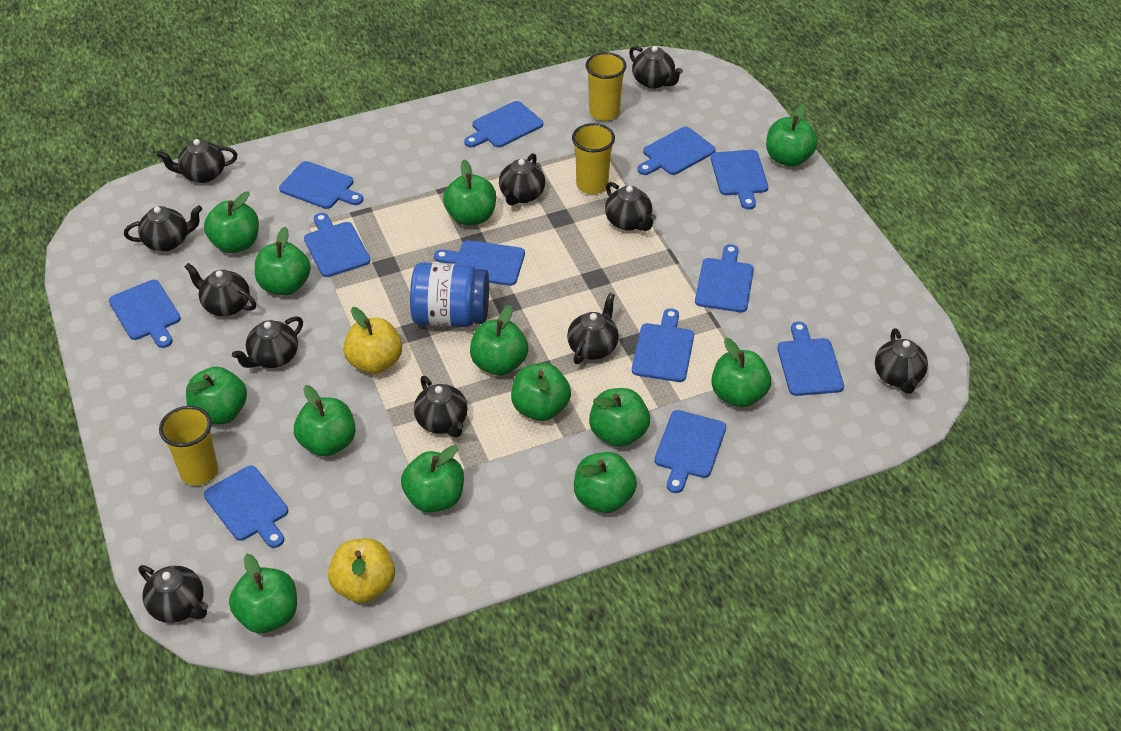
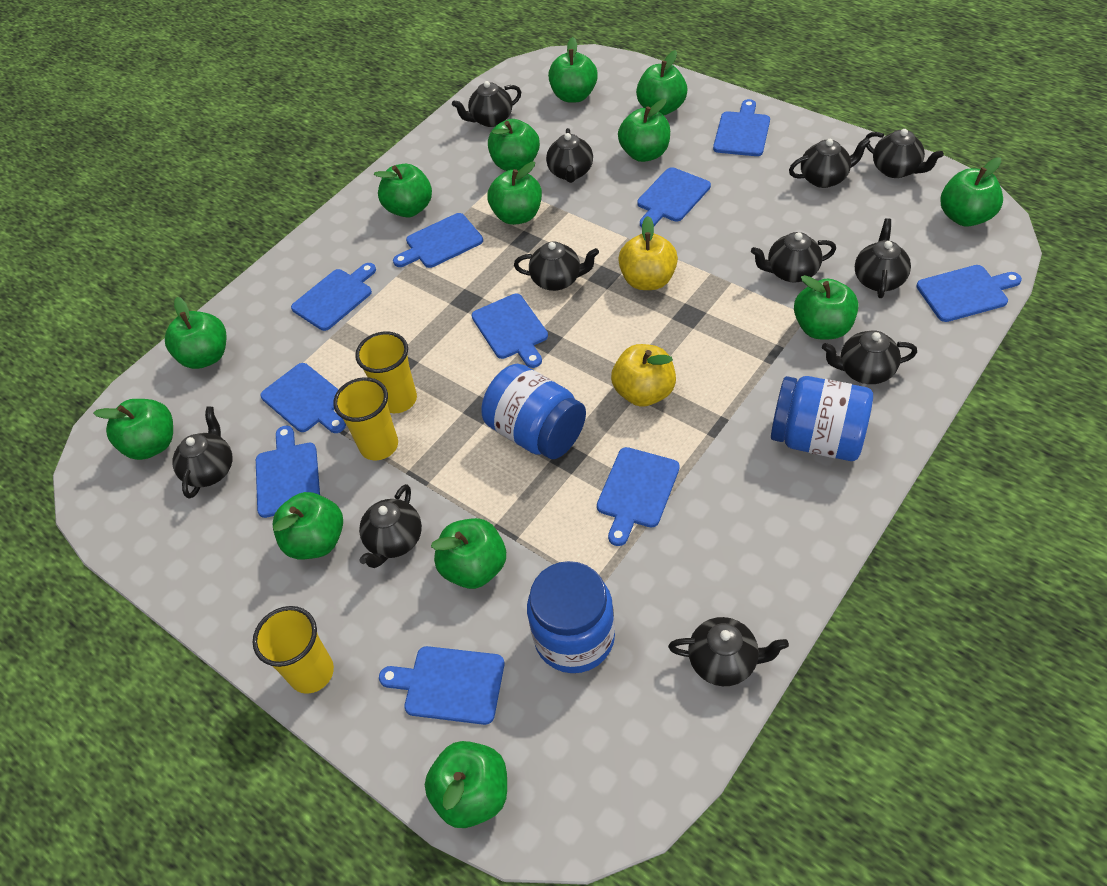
blue cutting board: 12 -> 10
blue jar: 1 -> 3

